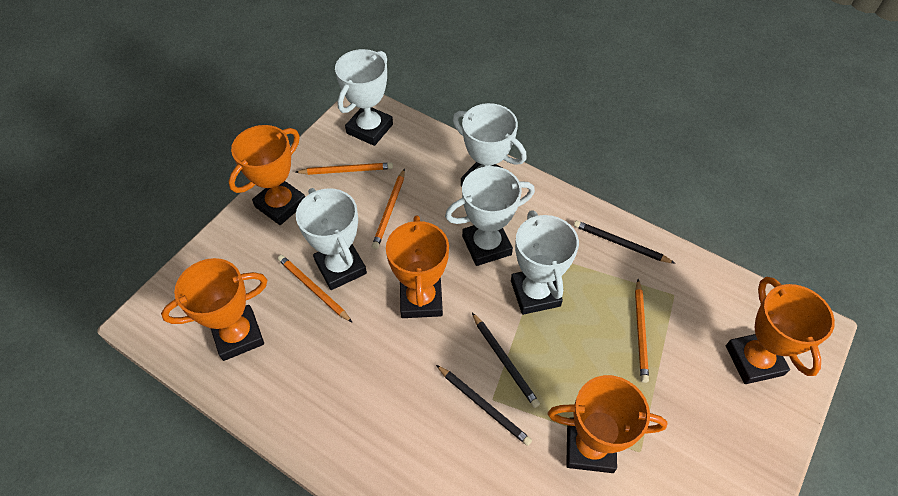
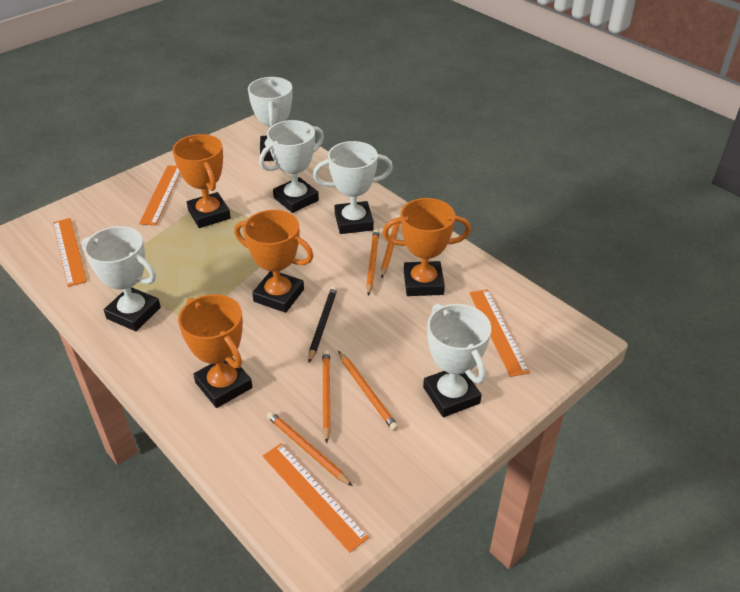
black pencil: 3 -> 1
orange pencil: 4 -> 5
orange ruler: 0 -> 4
orange trophy: 5 -> 4

